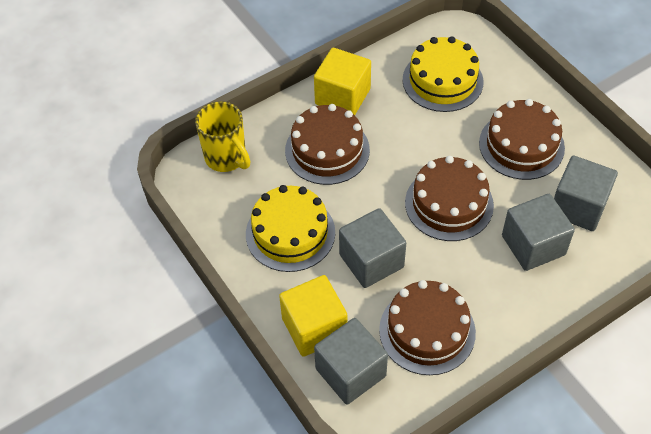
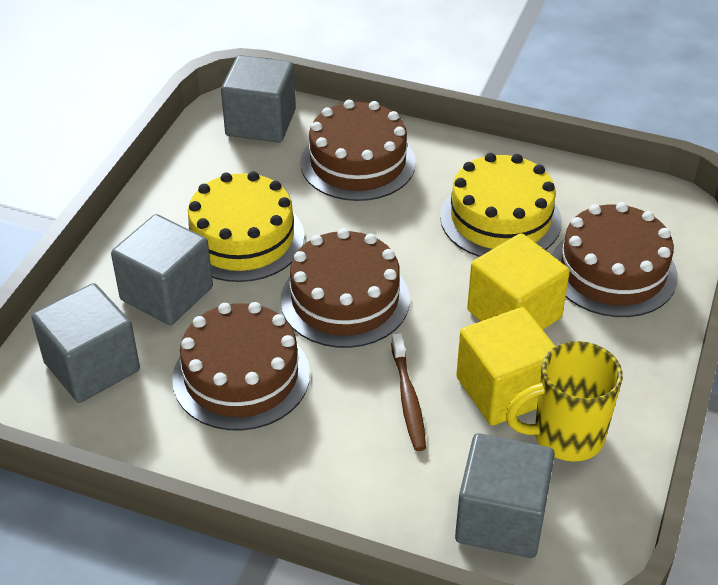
brown toothbrush: 0 -> 1

